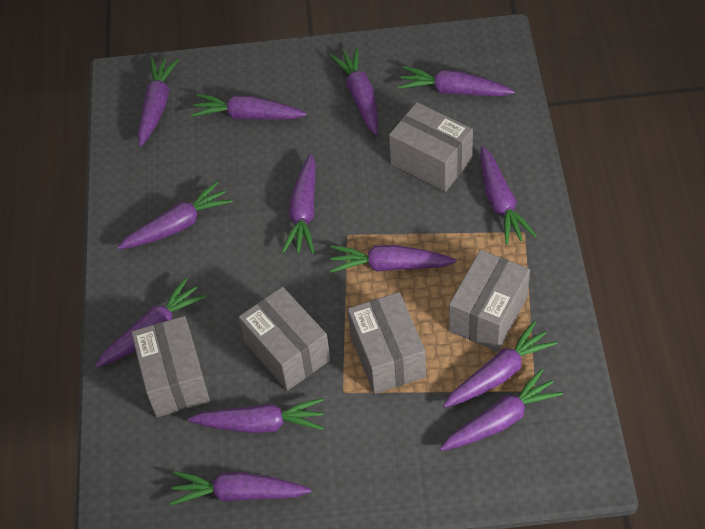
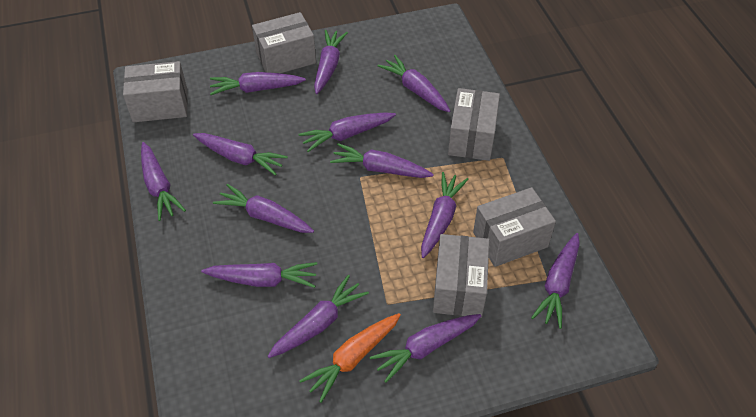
orange carrot: 0 -> 1

